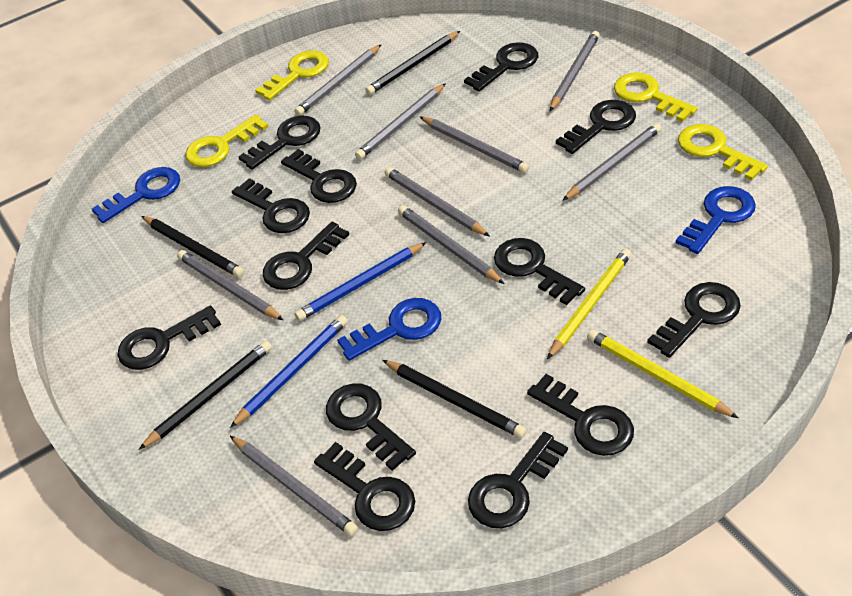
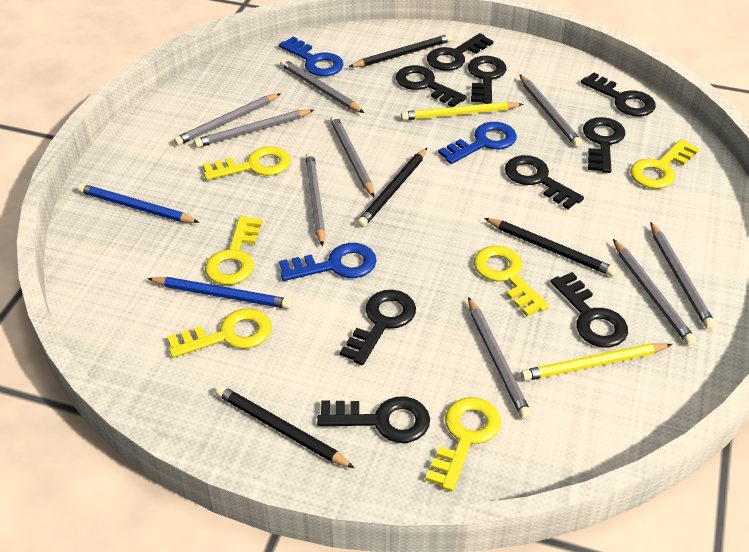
black key: 13 -> 9
yellow key: 4 -> 6

